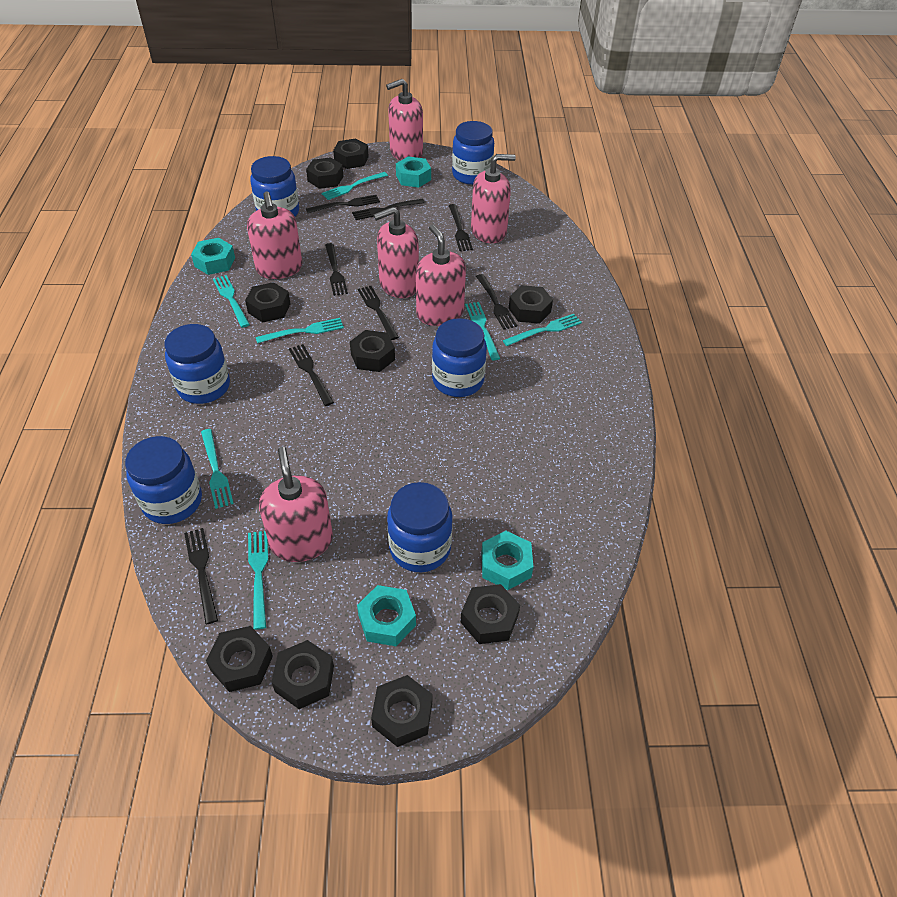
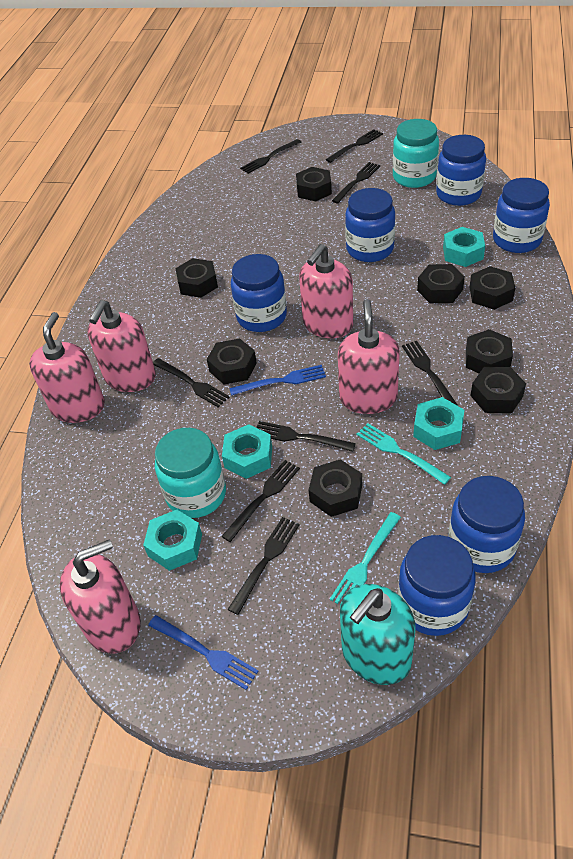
black nut: 9 -> 8
blue fork: 0 -> 2
pink soap dispenser: 6 -> 5
turquoise fork: 7 -> 2
turquoise jar: 0 -> 2
turquoise soap dispenser: 0 -> 1

